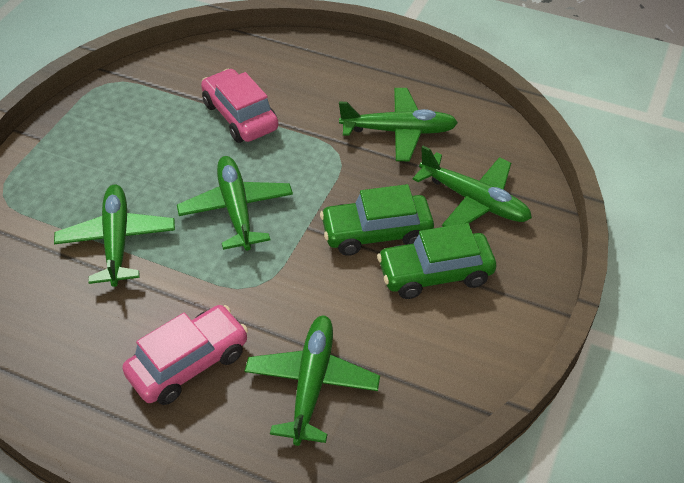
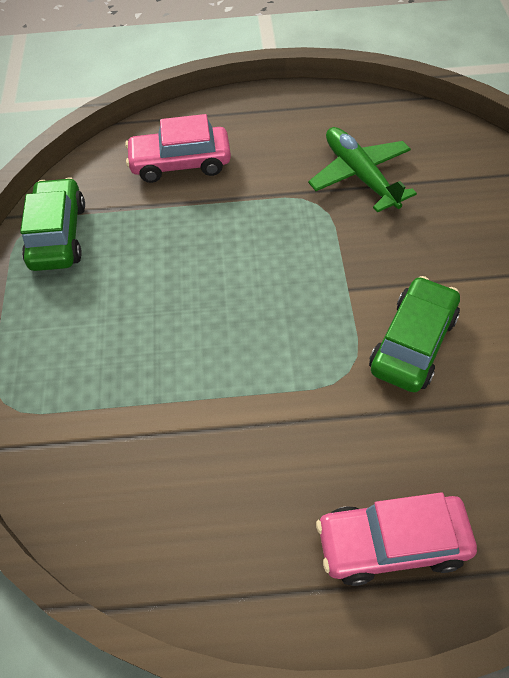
green plane: 5 -> 1

